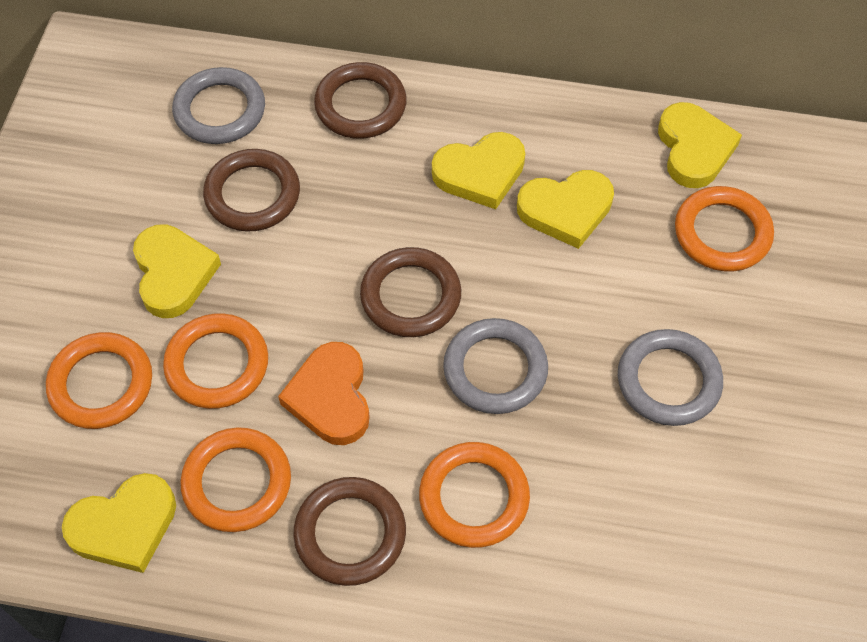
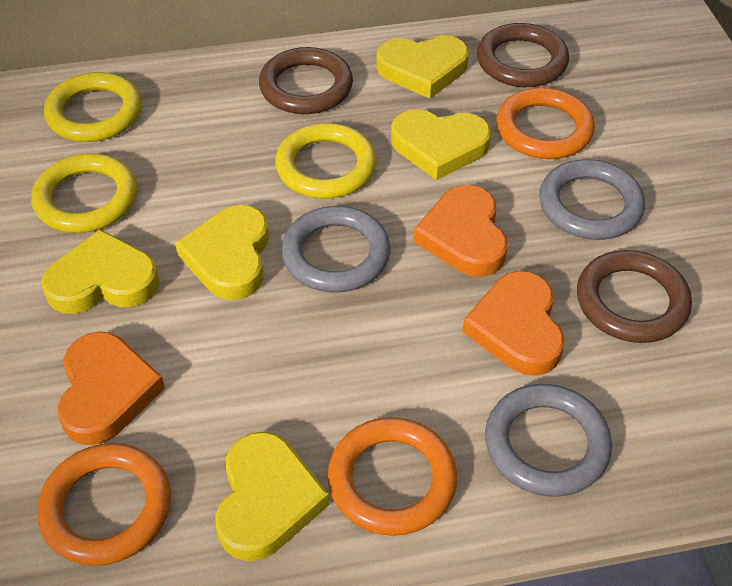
brown ring: 4 -> 3
orange heart: 1 -> 3
orange ring: 5 -> 3
yellow ring: 0 -> 3

